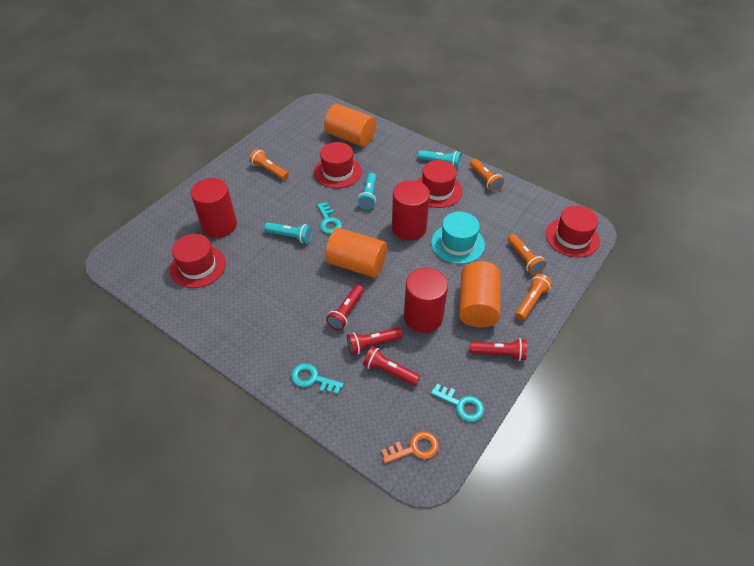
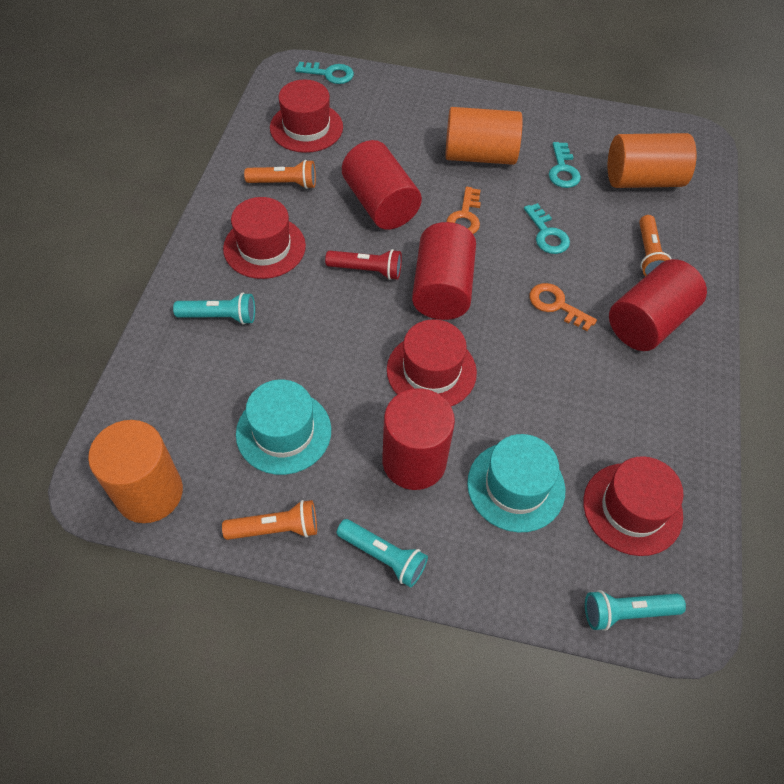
orange flashlight: 4 -> 3
orange key: 1 -> 2
red cylinder: 3 -> 4
red flashlight: 4 -> 1
turquoise hat: 1 -> 2

